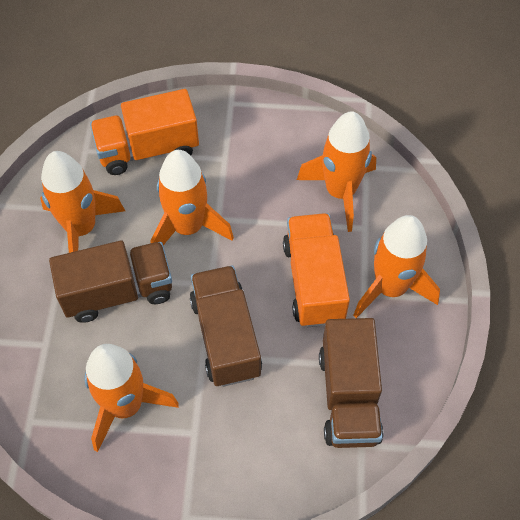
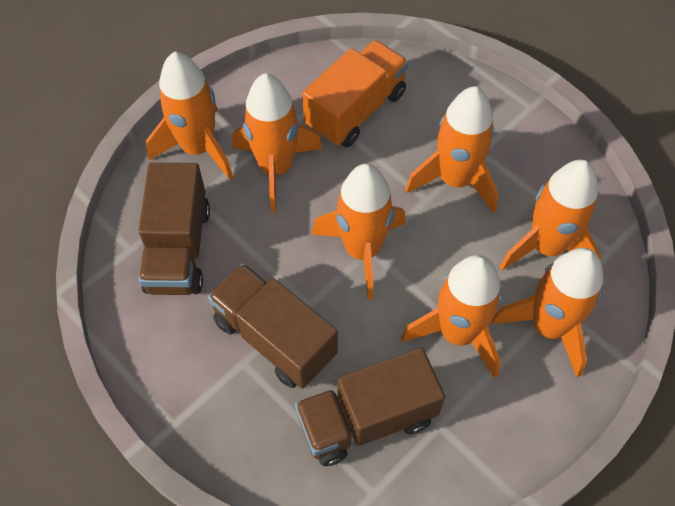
orange rocket: 5 -> 7
orange truck: 2 -> 1

